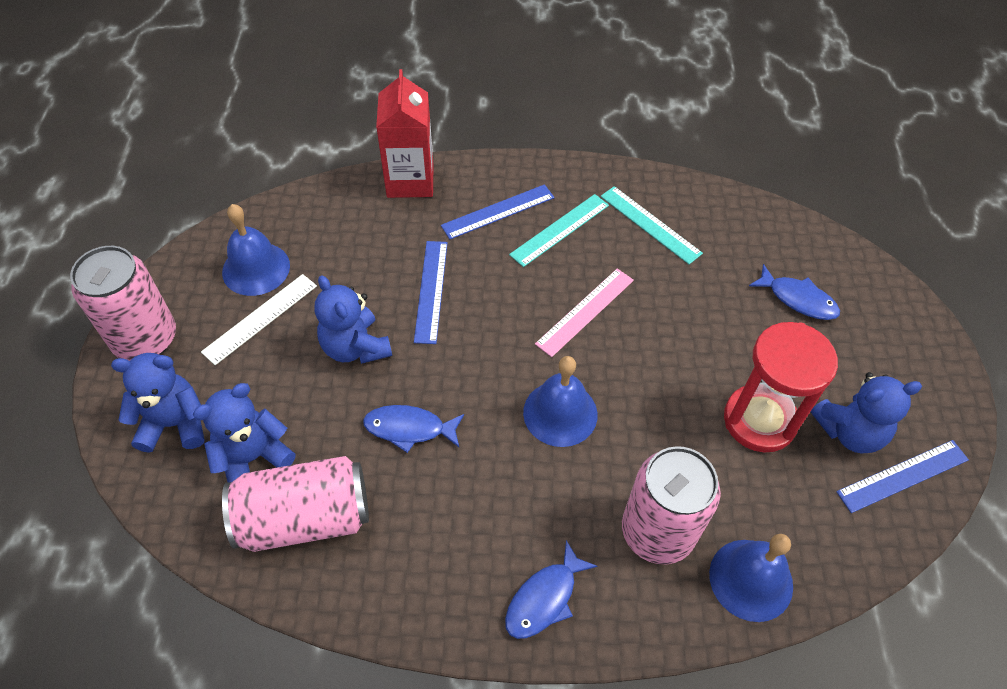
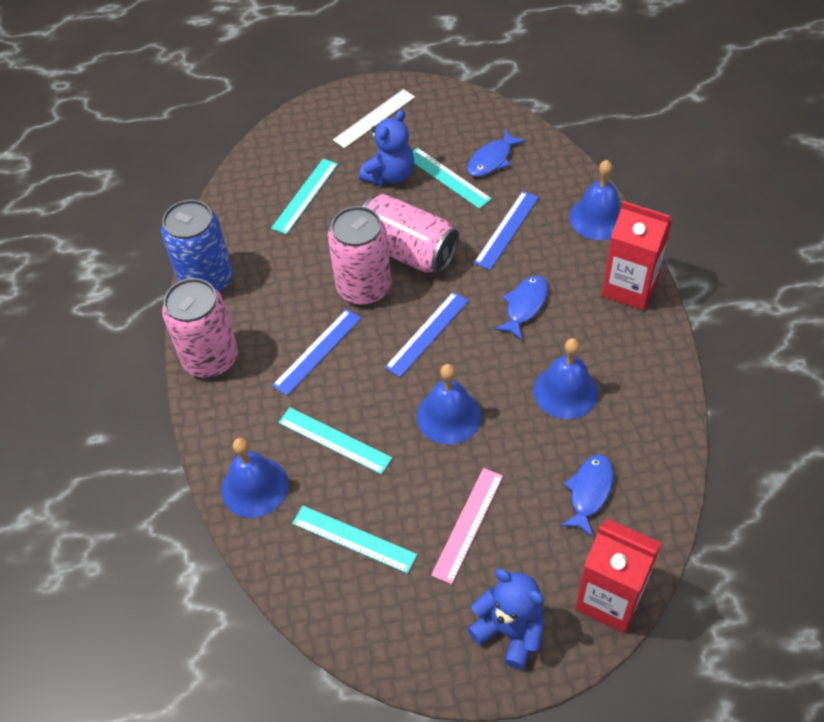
blue bell: 3 -> 4
blue can: 0 -> 1
blue teddy bear: 4 -> 2
red carton: 1 -> 2
red hourglass: 1 -> 0
turquoise ruler: 2 -> 4

